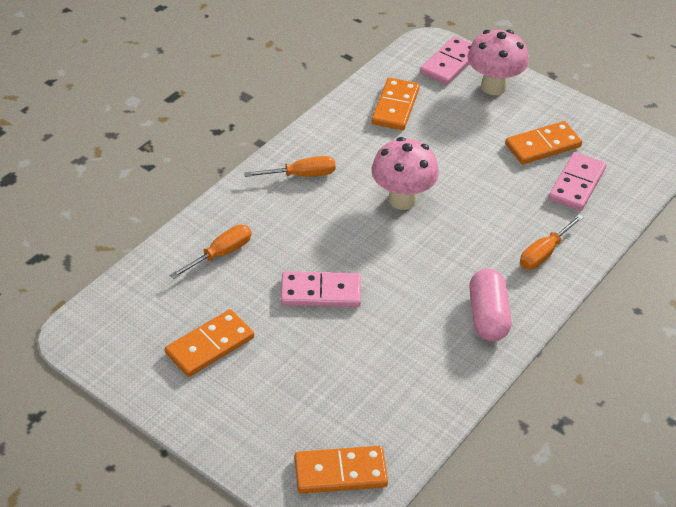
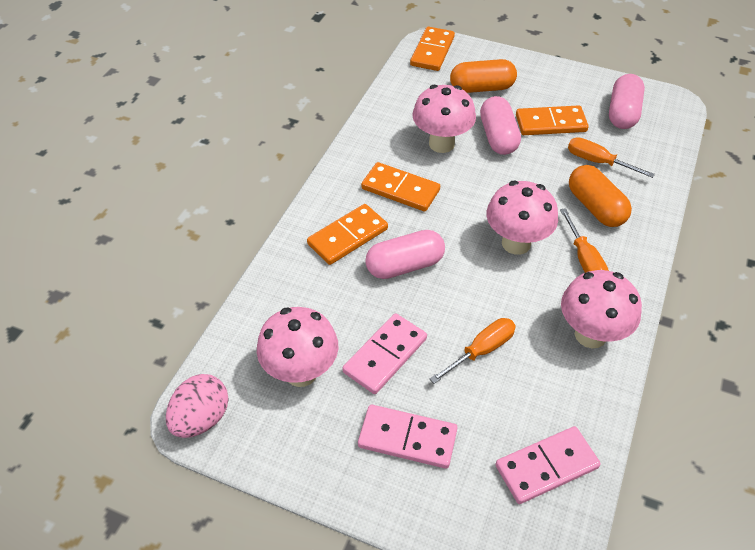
orange capsule: 0 -> 2
pink capsule: 1 -> 3
pink egg: 0 -> 1
pink mushroom: 2 -> 4

